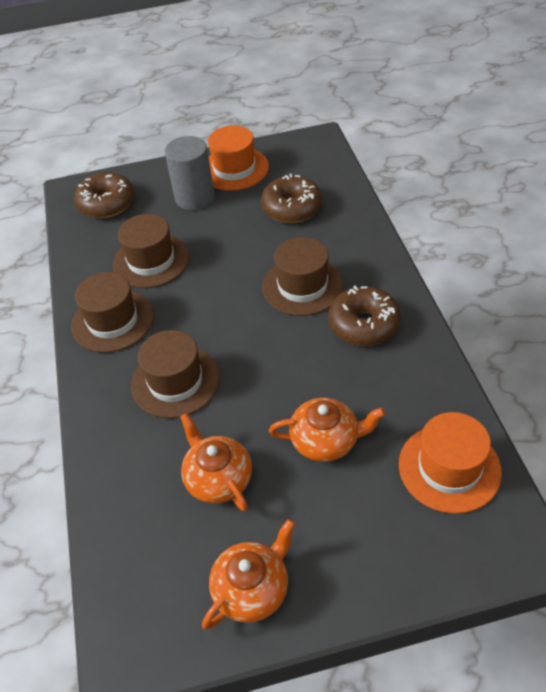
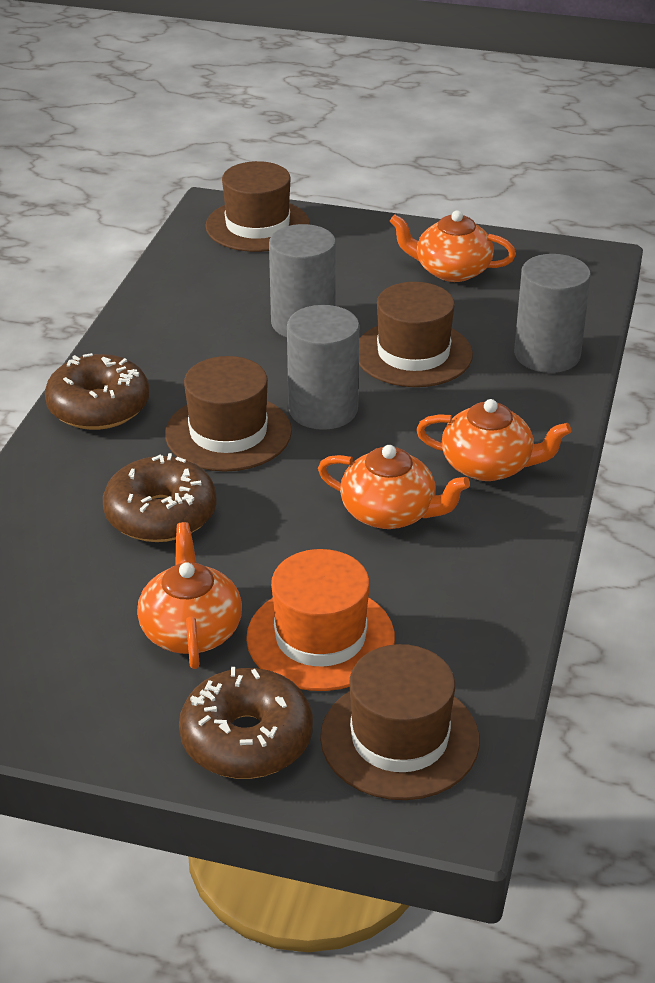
grey cylinder: 1 -> 3
orange hat: 2 -> 1
orange teapot: 3 -> 4

